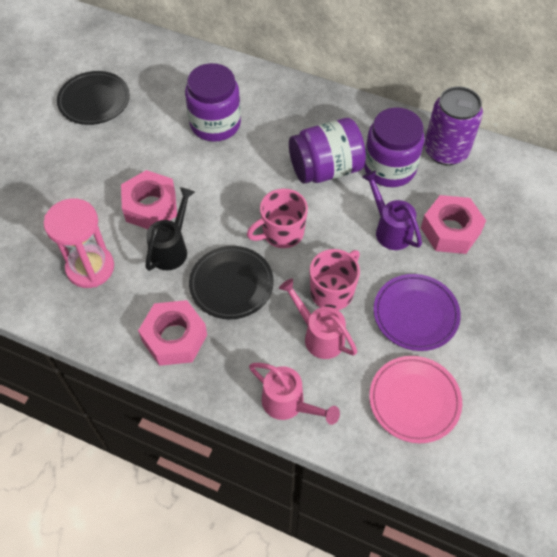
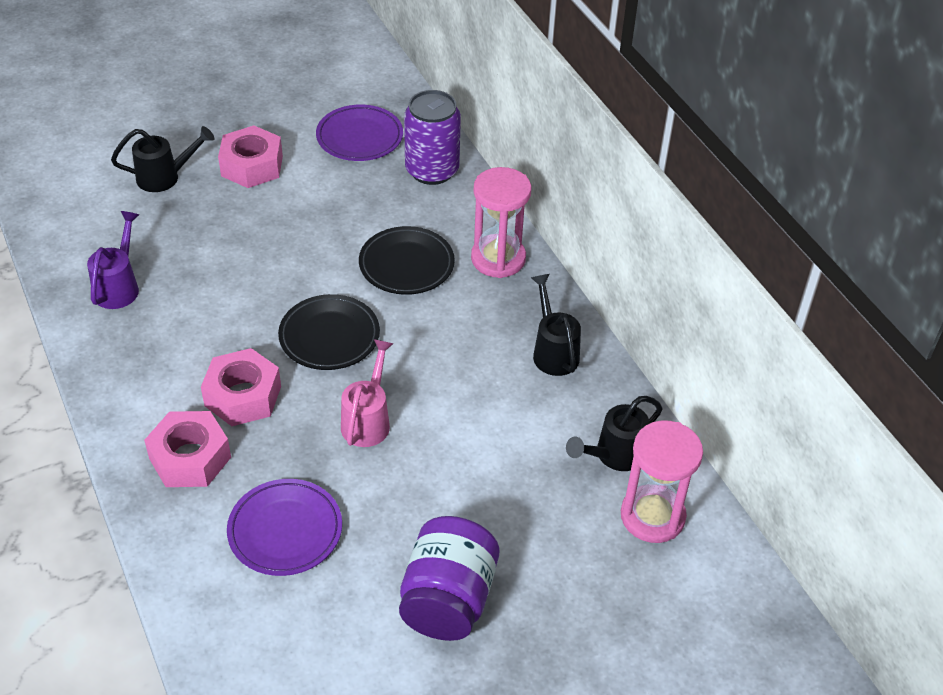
black watering can: 1 -> 3
pink hourglass: 1 -> 2
pink mug: 2 -> 0
pink plate: 1 -> 0
pink watering can: 2 -> 1
purple jar: 3 -> 1
purple plate: 1 -> 2

